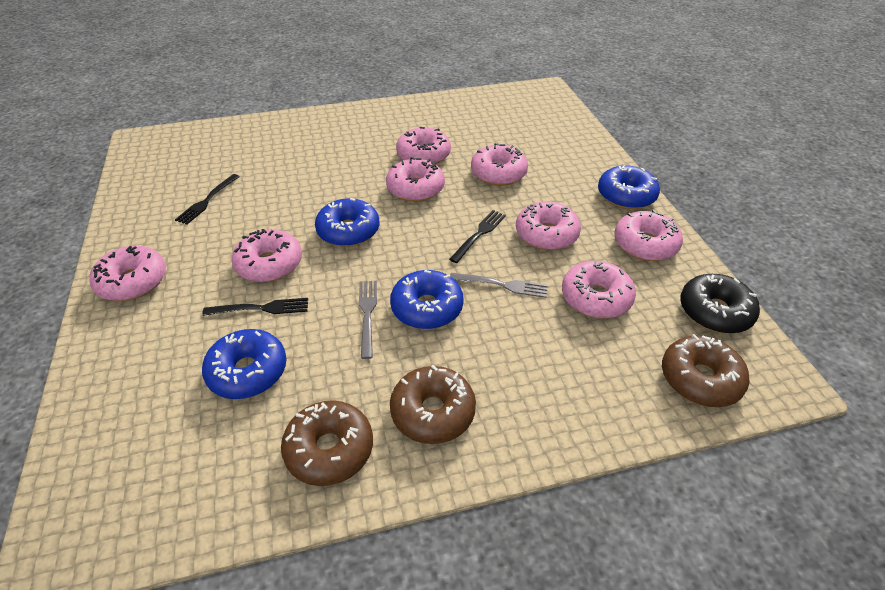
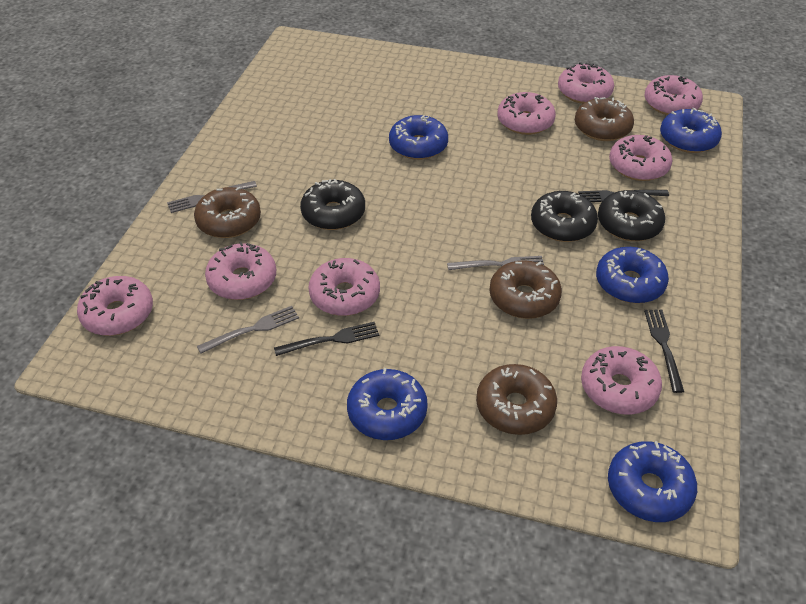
black donut: 1 -> 3
blue donut: 4 -> 5
brown donut: 3 -> 4
grey fork: 2 -> 3

